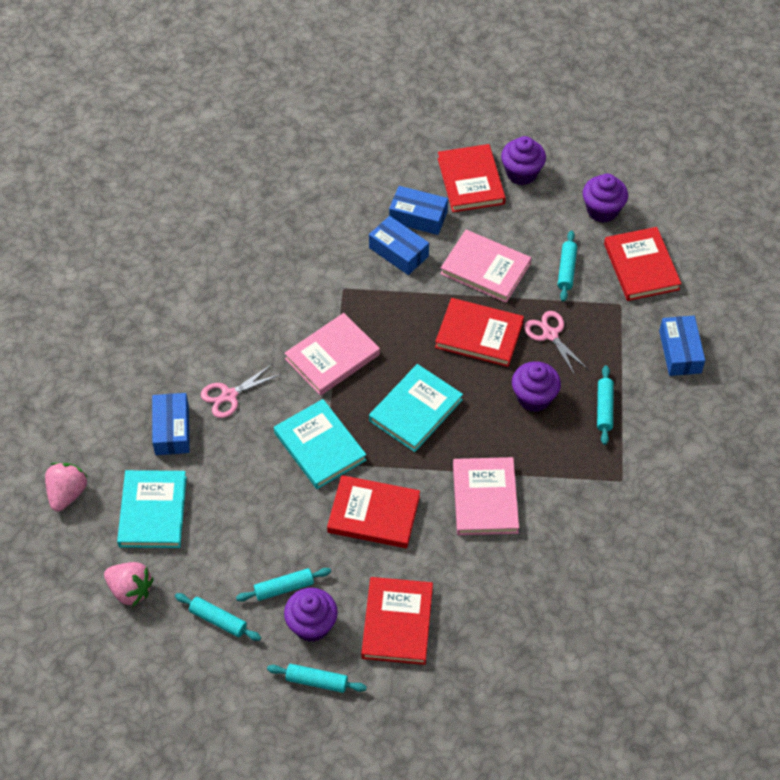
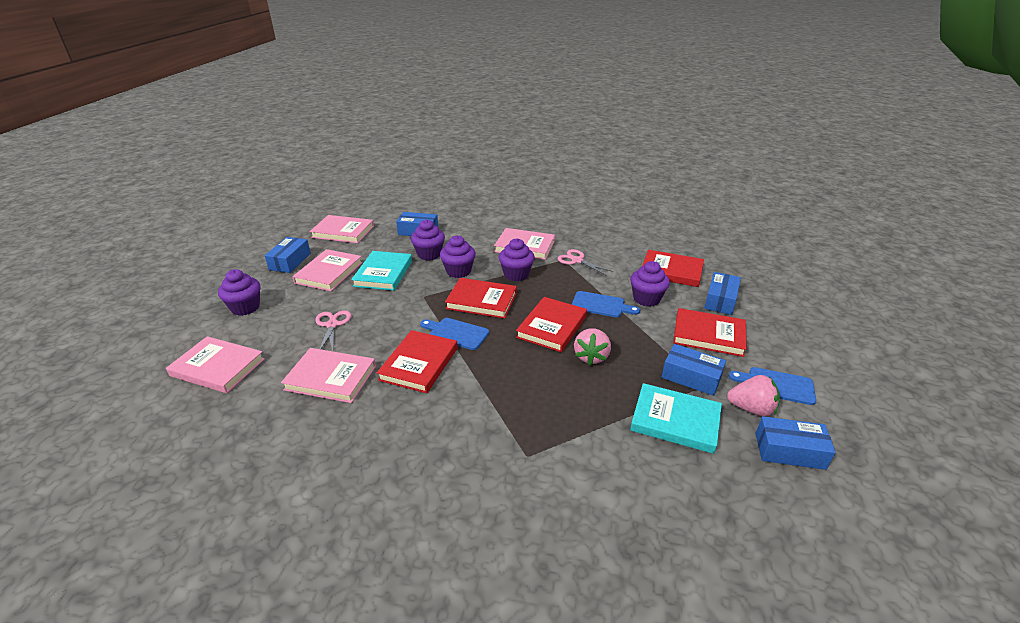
blue box: 4 -> 5
blue cutting board: 0 -> 3
pink book: 3 -> 5
purple cupcake: 4 -> 5
turquoise book: 3 -> 2
turquoise rolling pin: 5 -> 0

